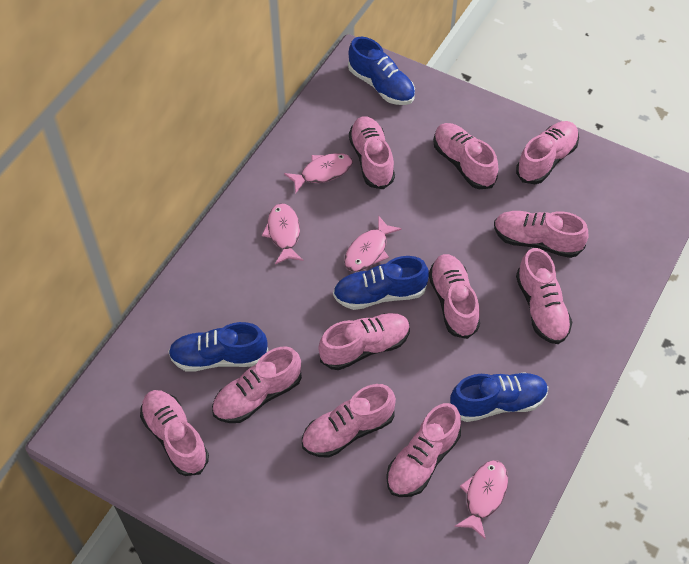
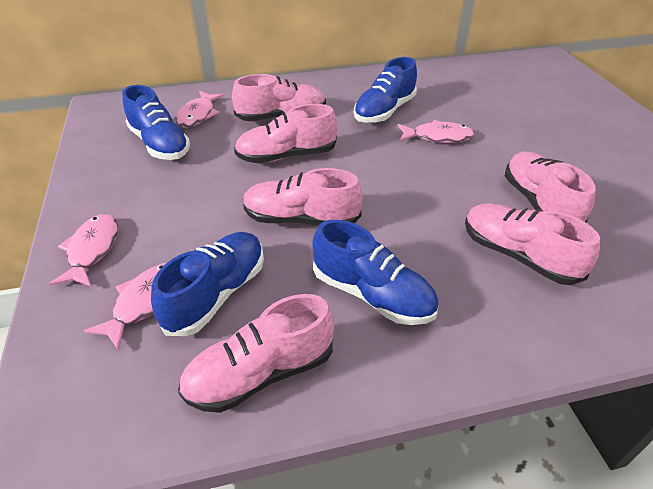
pink shoe: 11 -> 6

